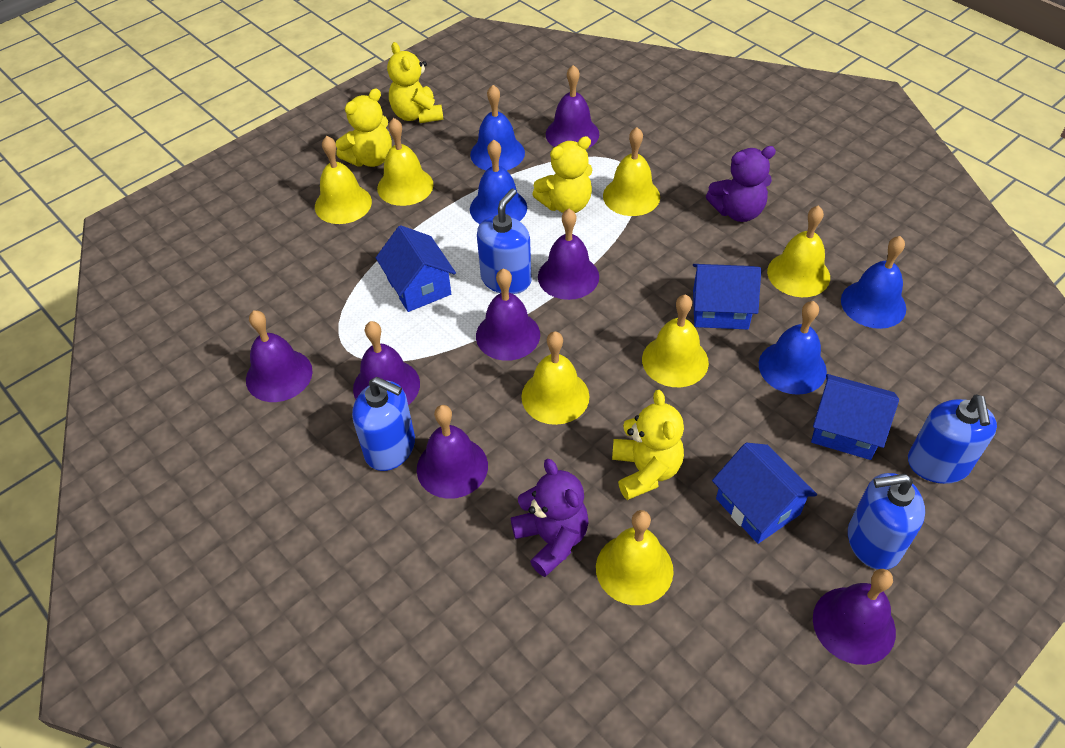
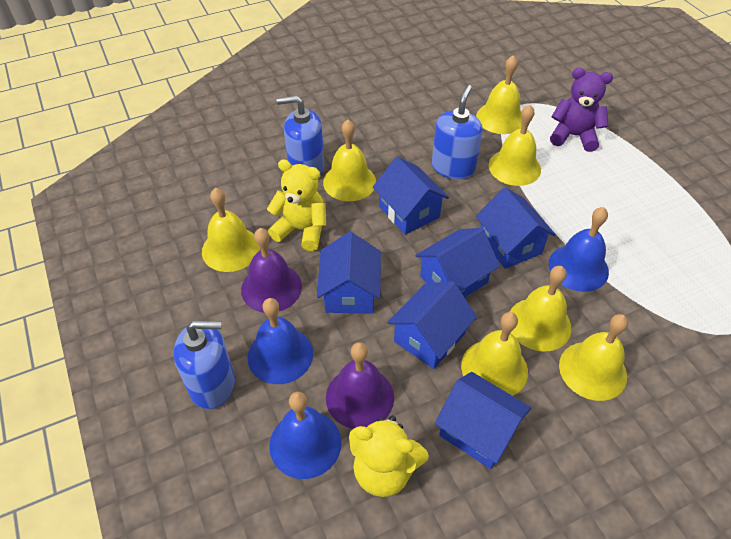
blue bell: 4 -> 3
blue house: 4 -> 6
blue soap dispenser: 4 -> 3
purple bell: 7 -> 2
purple teddy bear: 2 -> 1
yellow teddy bear: 4 -> 2

